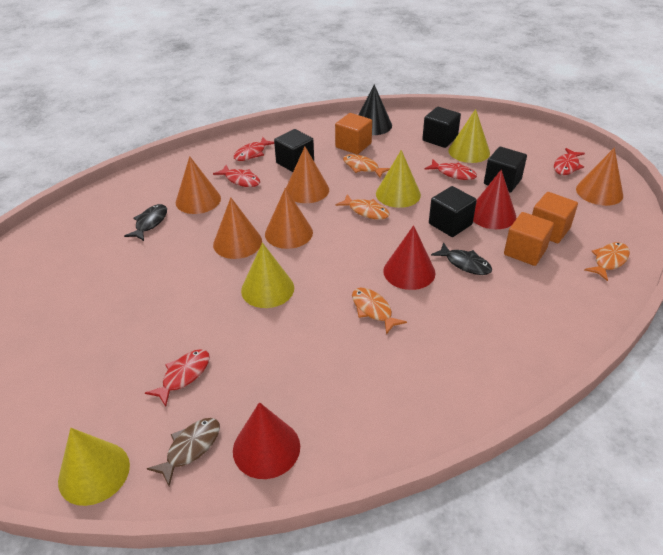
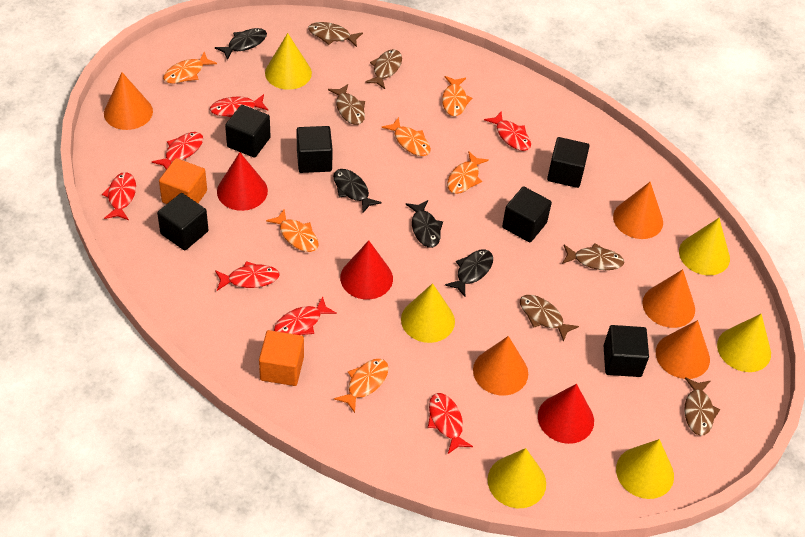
black cone: 1 -> 0
black cube: 4 -> 6
black fish: 2 -> 4
brown fish: 1 -> 6
orange cube: 3 -> 2
orange fish: 4 -> 6
red fish: 5 -> 7
yellow cone: 4 -> 6

